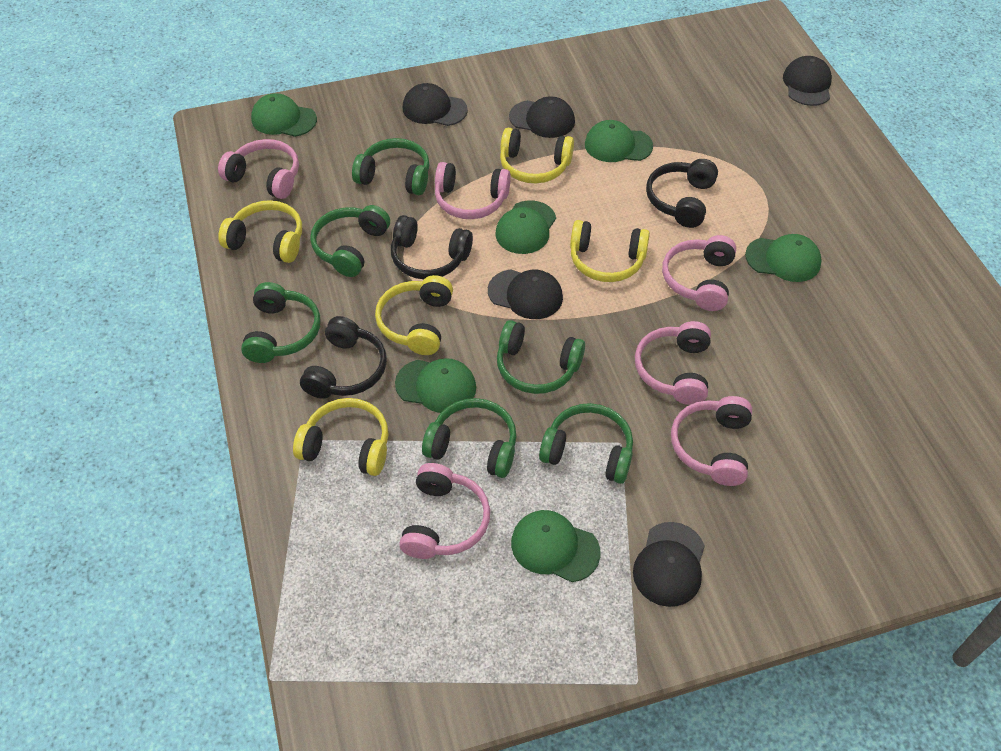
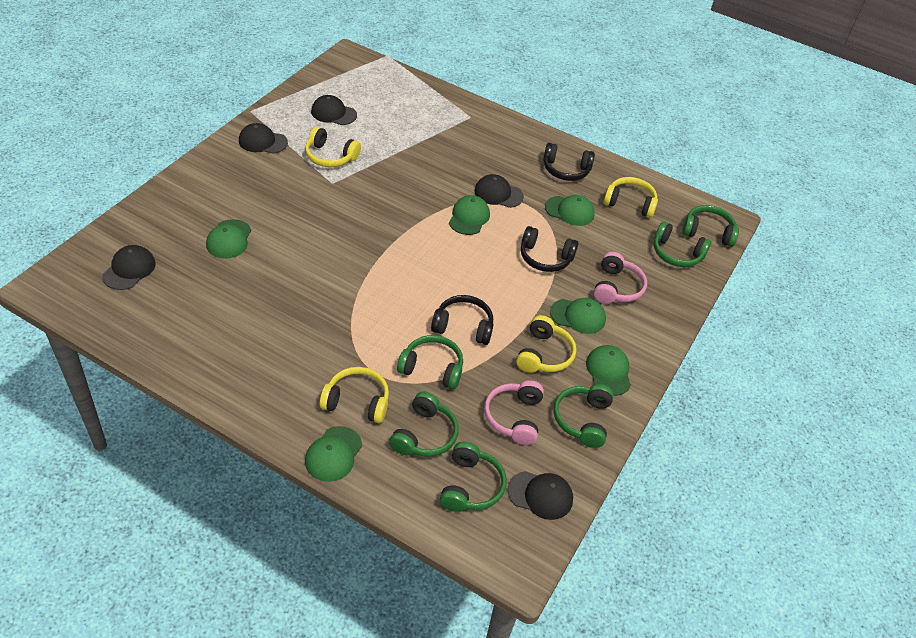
pink headphones: 6 -> 2
yellow headphones: 5 -> 4

